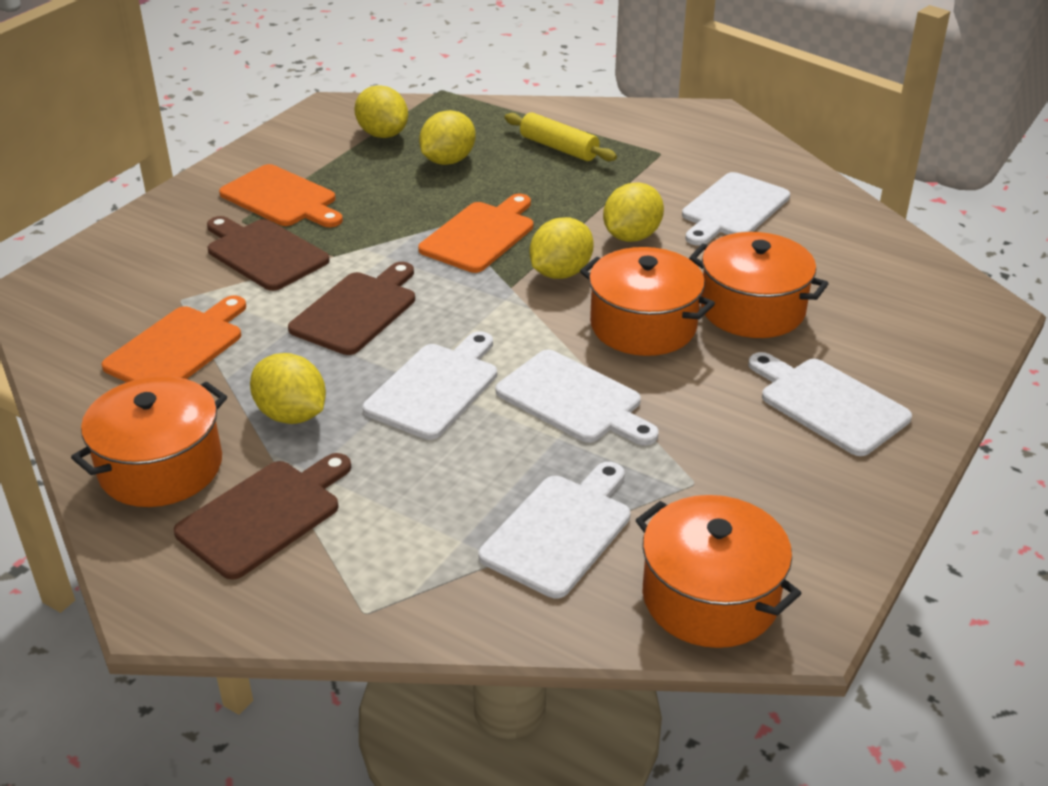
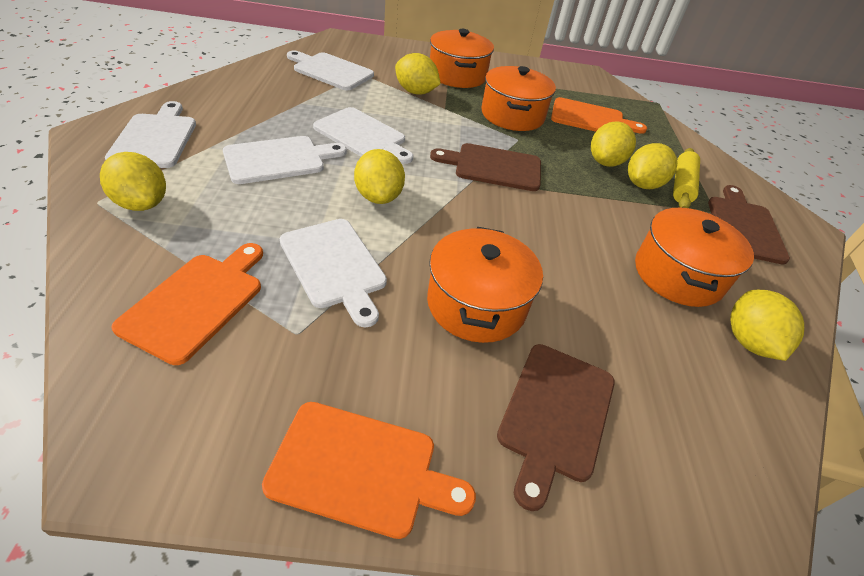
yellow lemon: 5 -> 6

